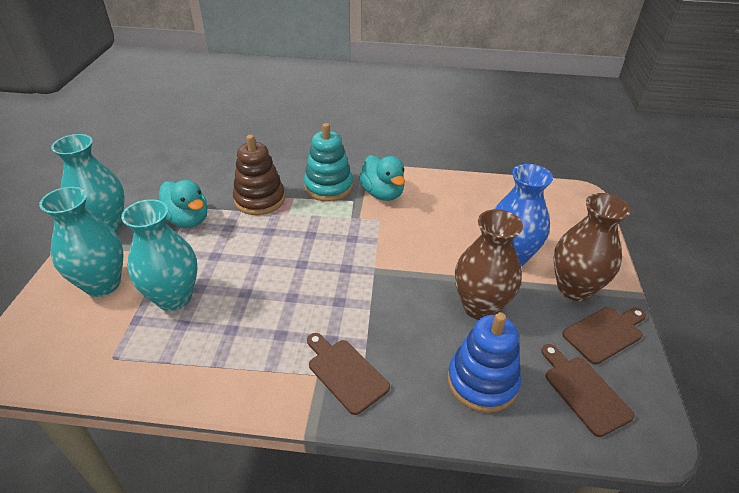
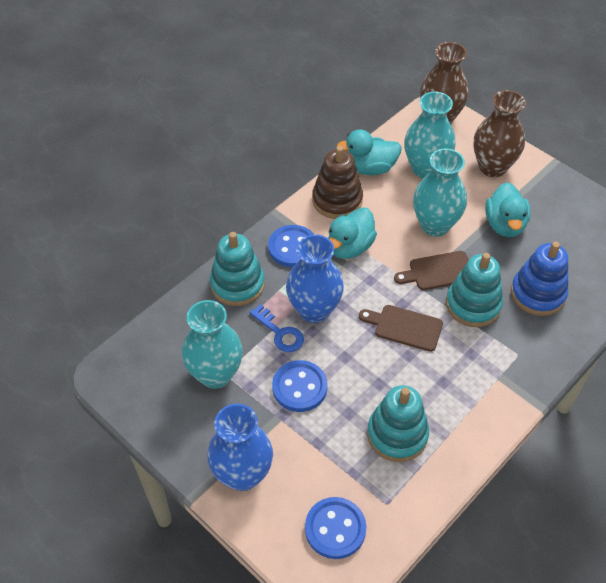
blue button: 0 -> 3
blue key: 0 -> 1
blue vase: 1 -> 2
brown cutting board: 3 -> 2
turquoise duck: 2 -> 3
turquoise stacking toy: 1 -> 3

